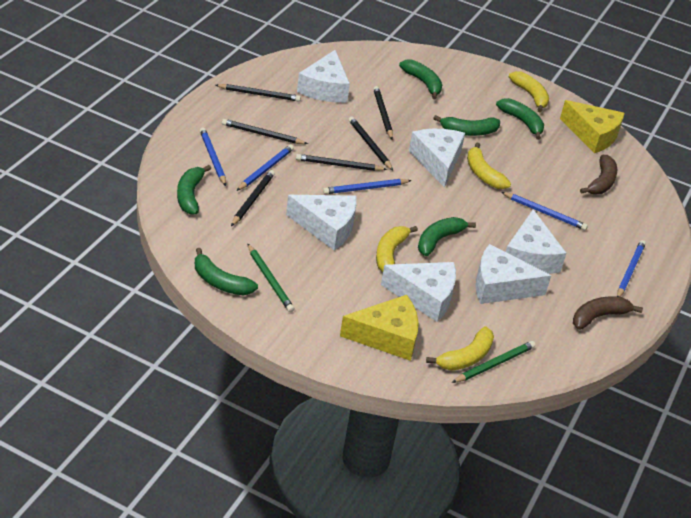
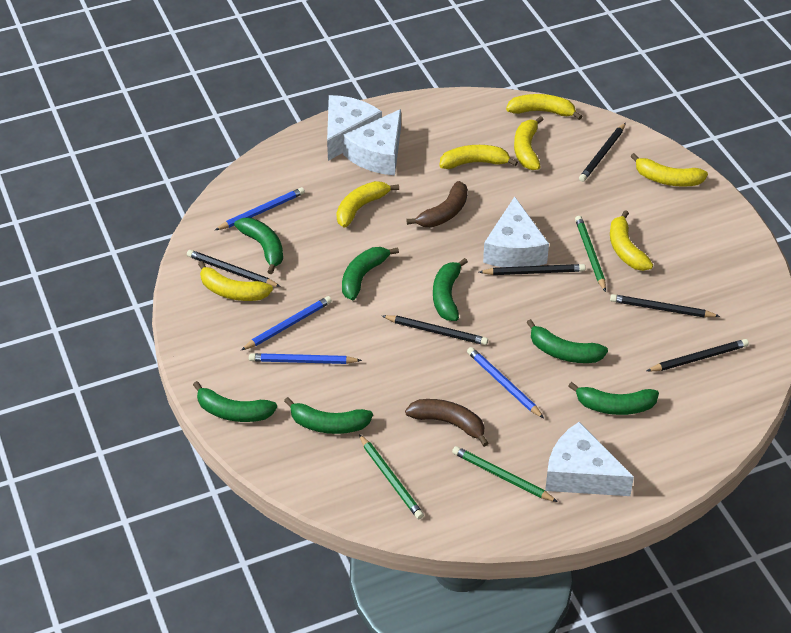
blue pencil: 5 -> 4
green banana: 6 -> 7
green pencil: 2 -> 3
white cheese: 6 -> 4
yellow banana: 4 -> 7
yellow cheese: 2 -> 0

